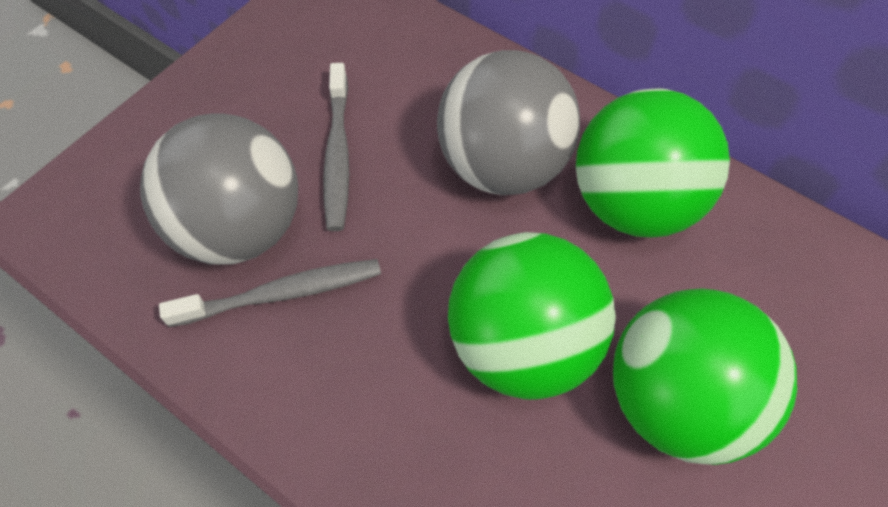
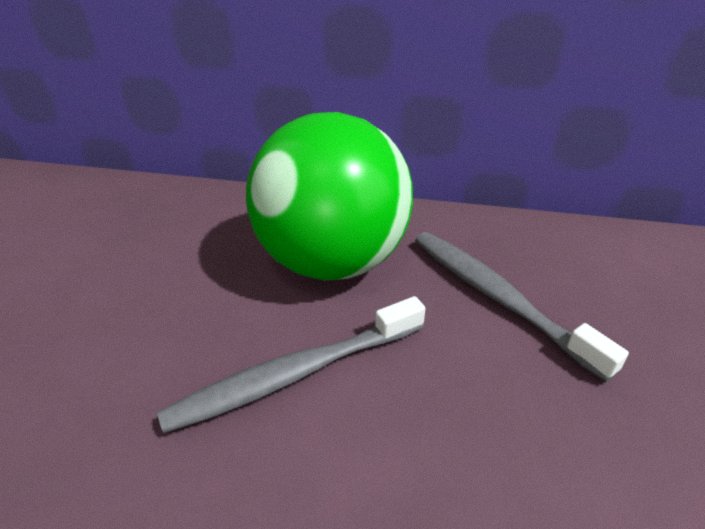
green ball: 3 -> 1
grey ball: 2 -> 0

